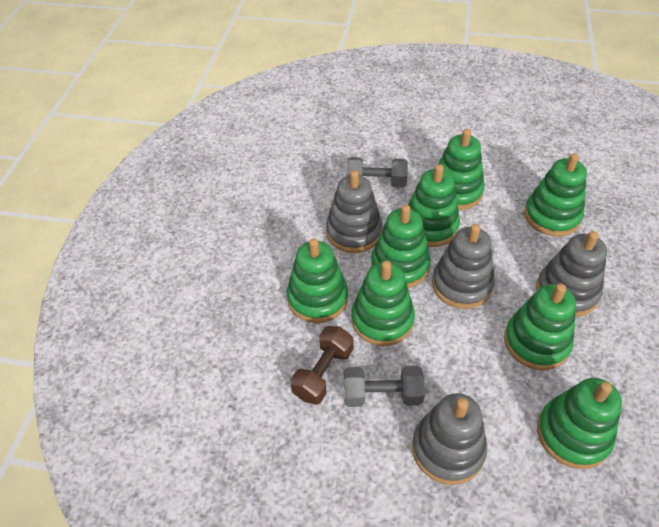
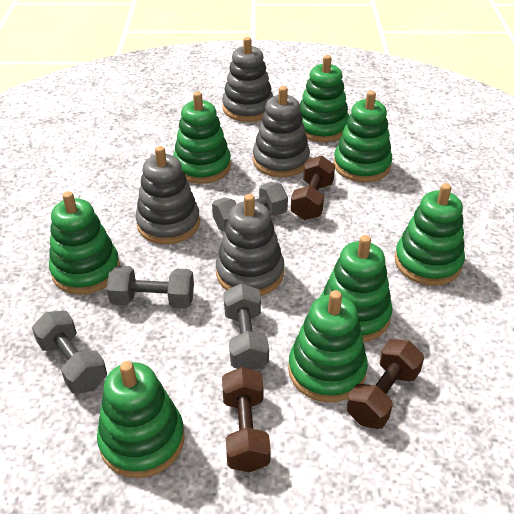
brown dumbbell: 1 -> 3
grey dumbbell: 2 -> 4

